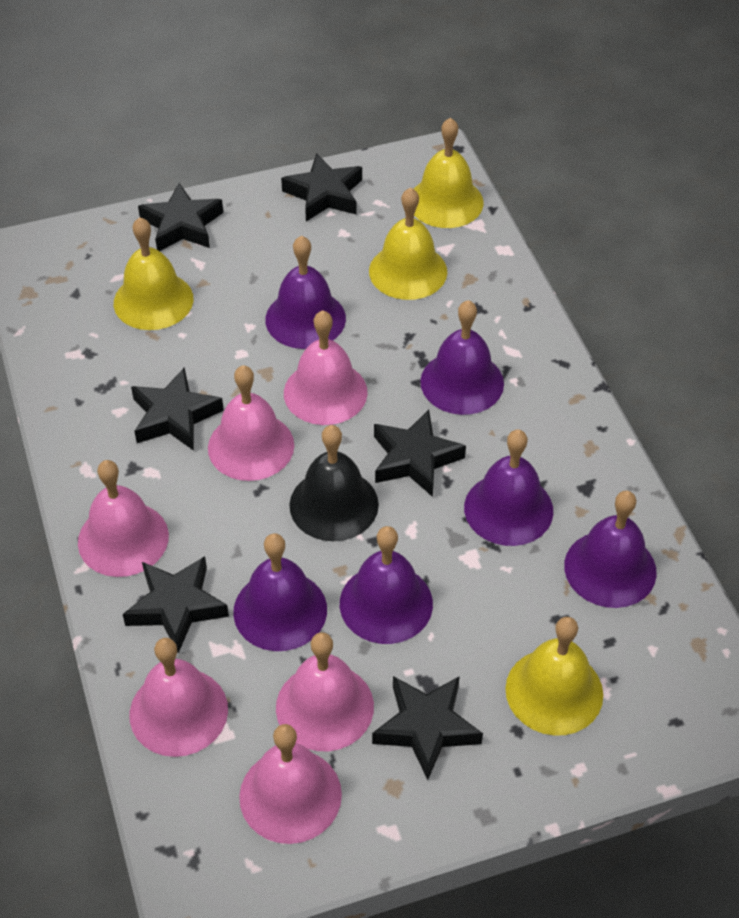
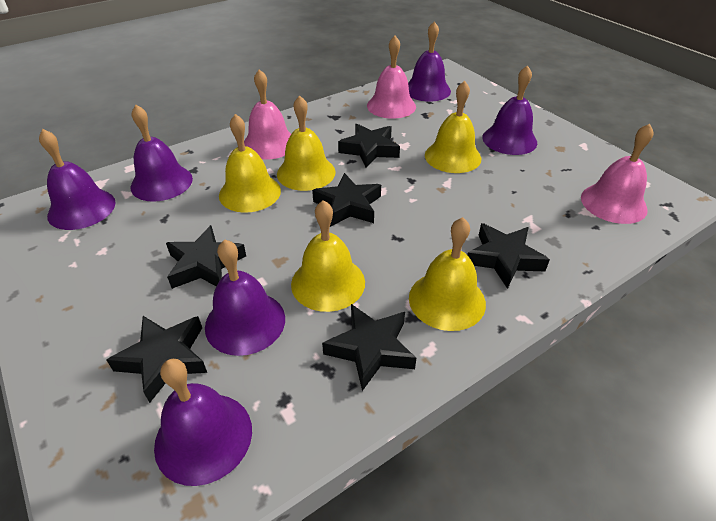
black bell: 1 -> 0
pink bell: 6 -> 3
yellow bell: 4 -> 5

